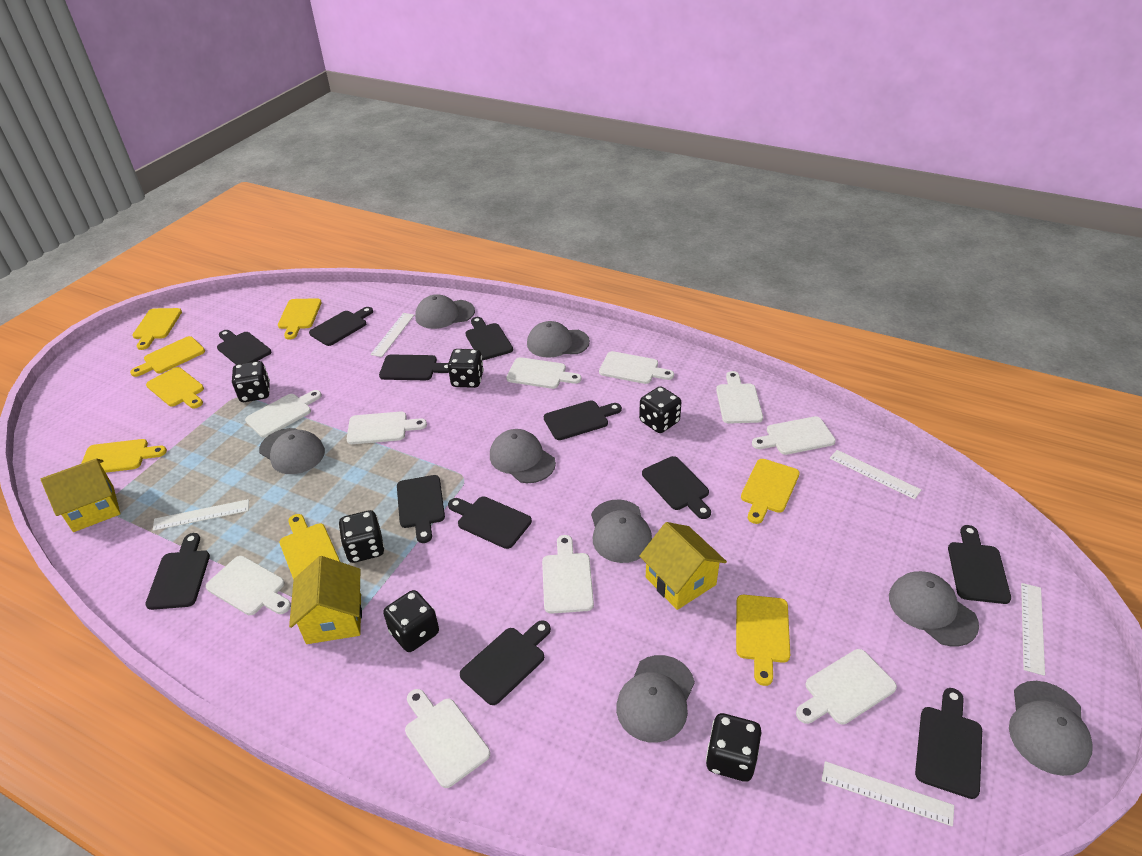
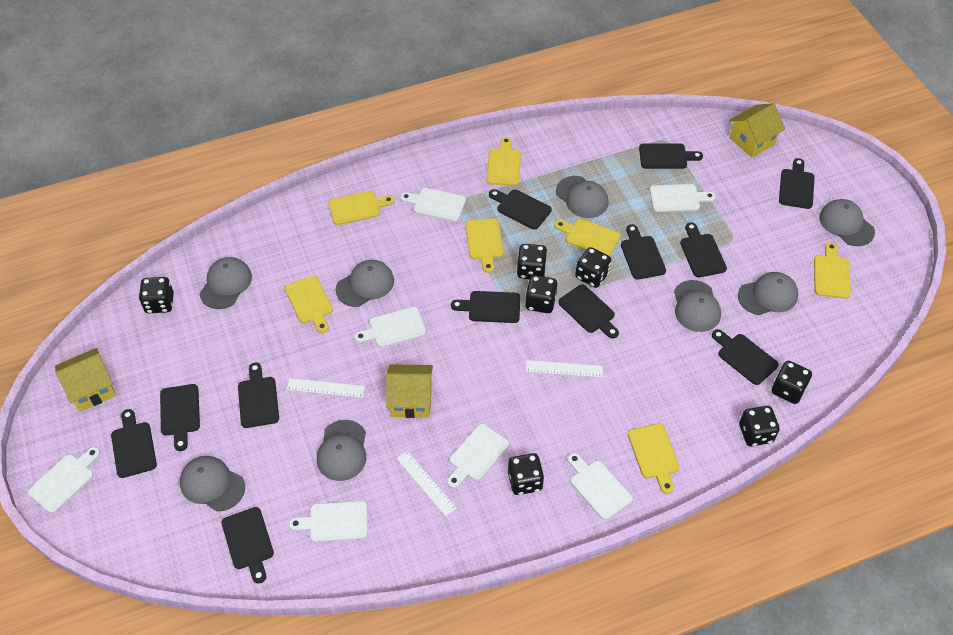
black dice: 6 -> 7
white cutting board: 10 -> 7
white ruler: 5 -> 3
yellow cutting board: 8 -> 7

